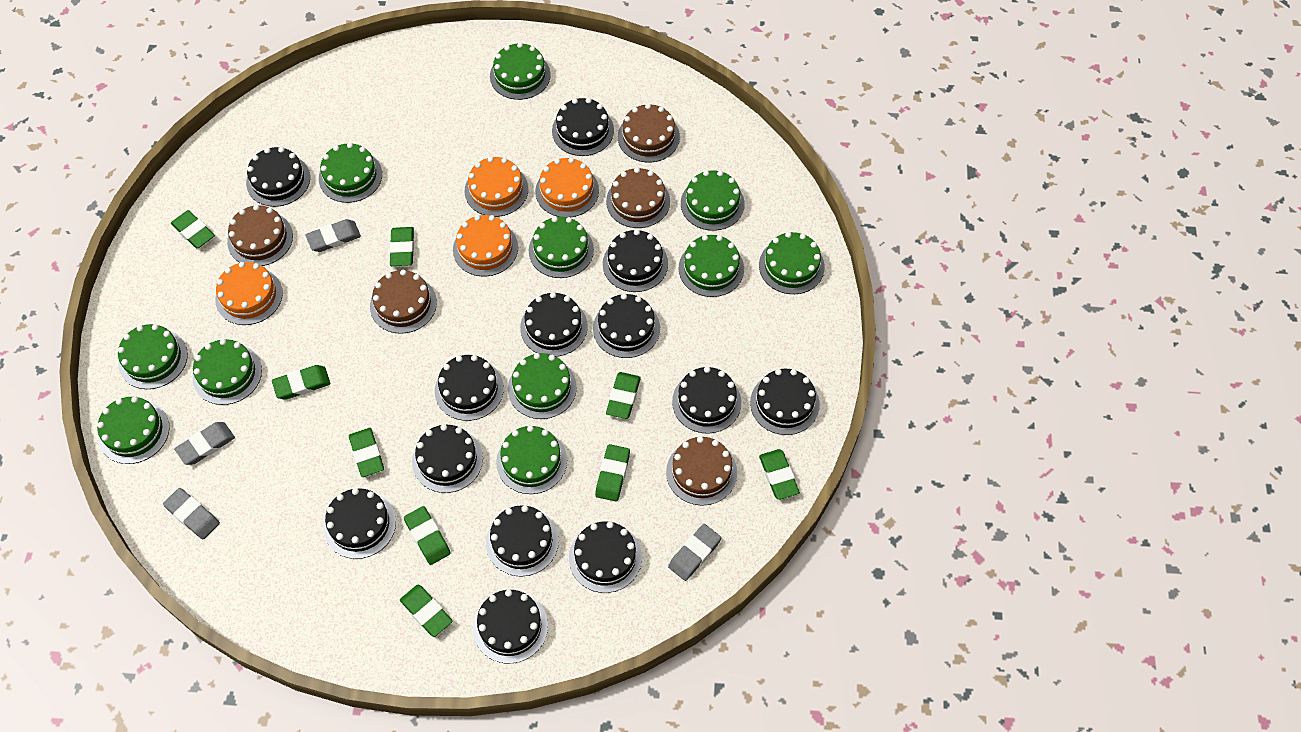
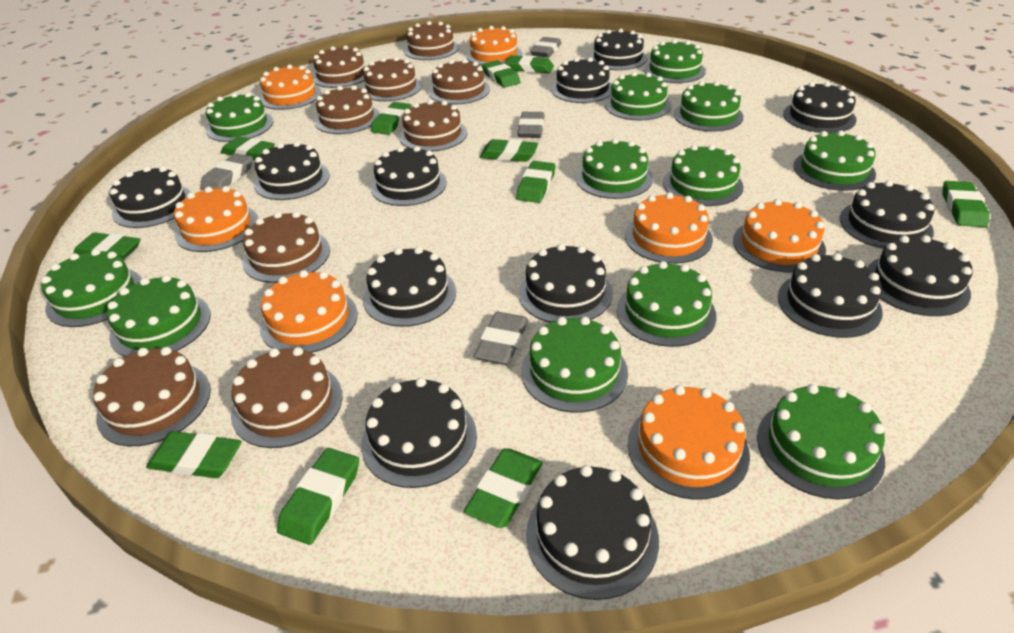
brown cake: 5 -> 9
green cake: 11 -> 12
green eraser: 9 -> 11
orange cake: 4 -> 7

